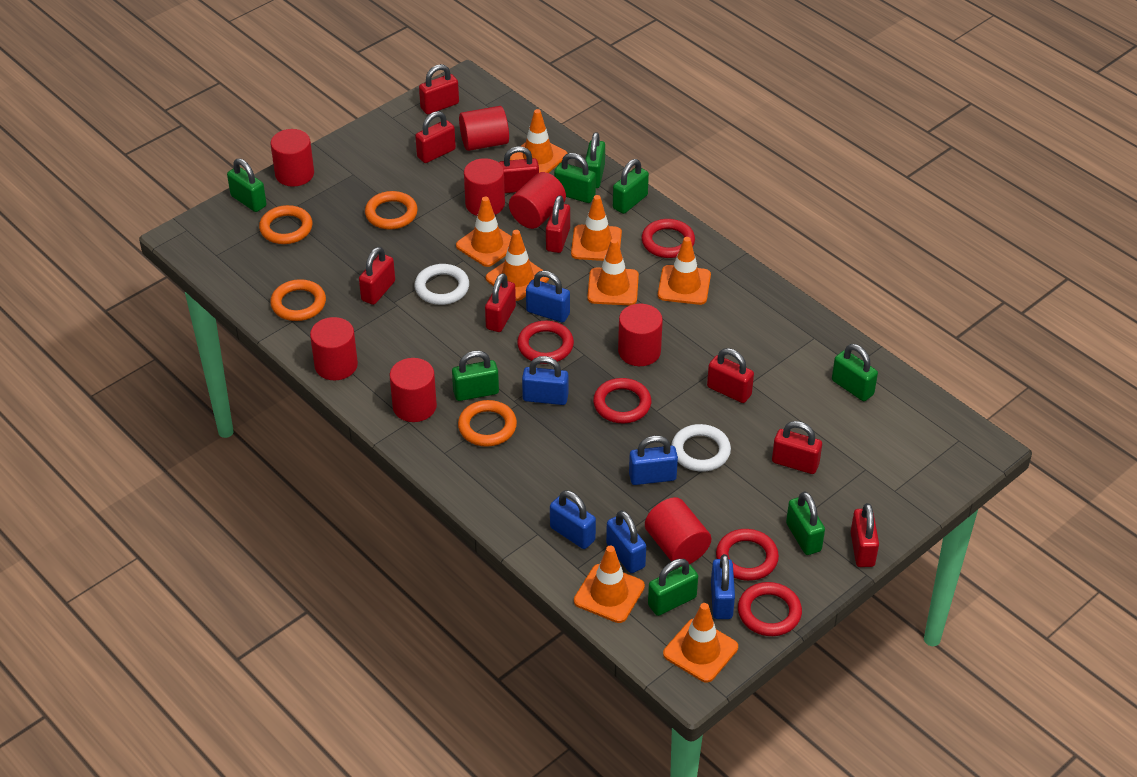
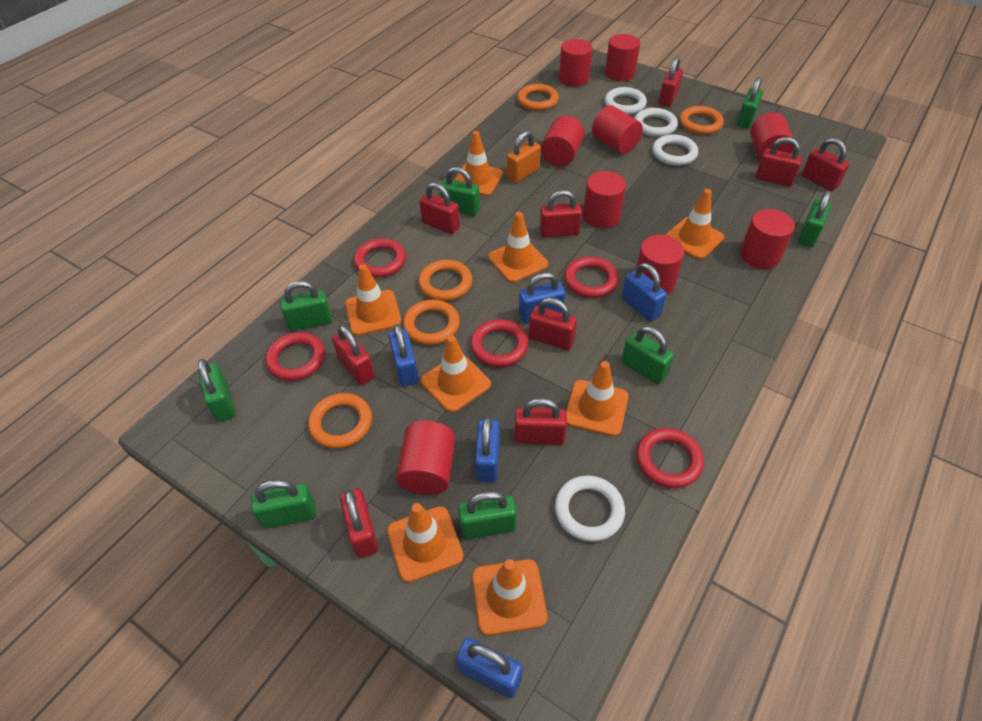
blue padlock: 6 -> 5
orange padlock: 0 -> 1
orange ring: 4 -> 5
red cylinder: 8 -> 9
white ring: 2 -> 4

